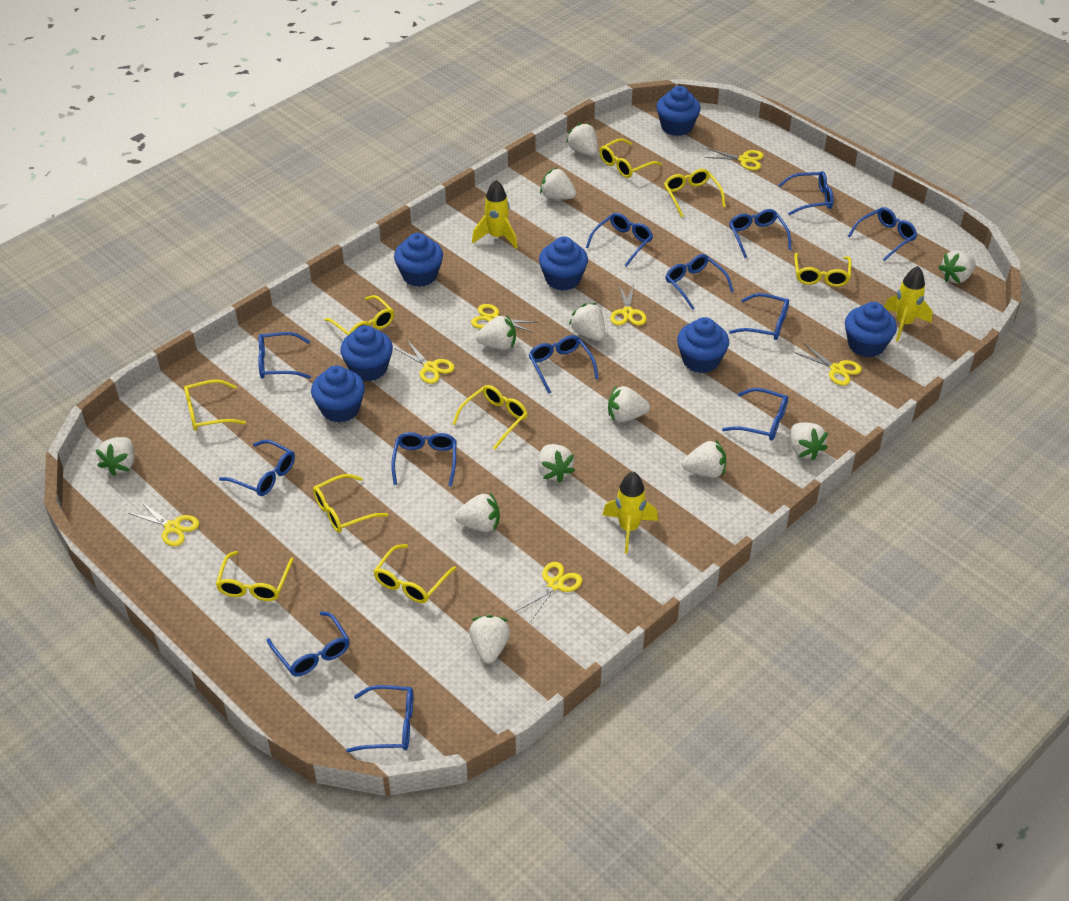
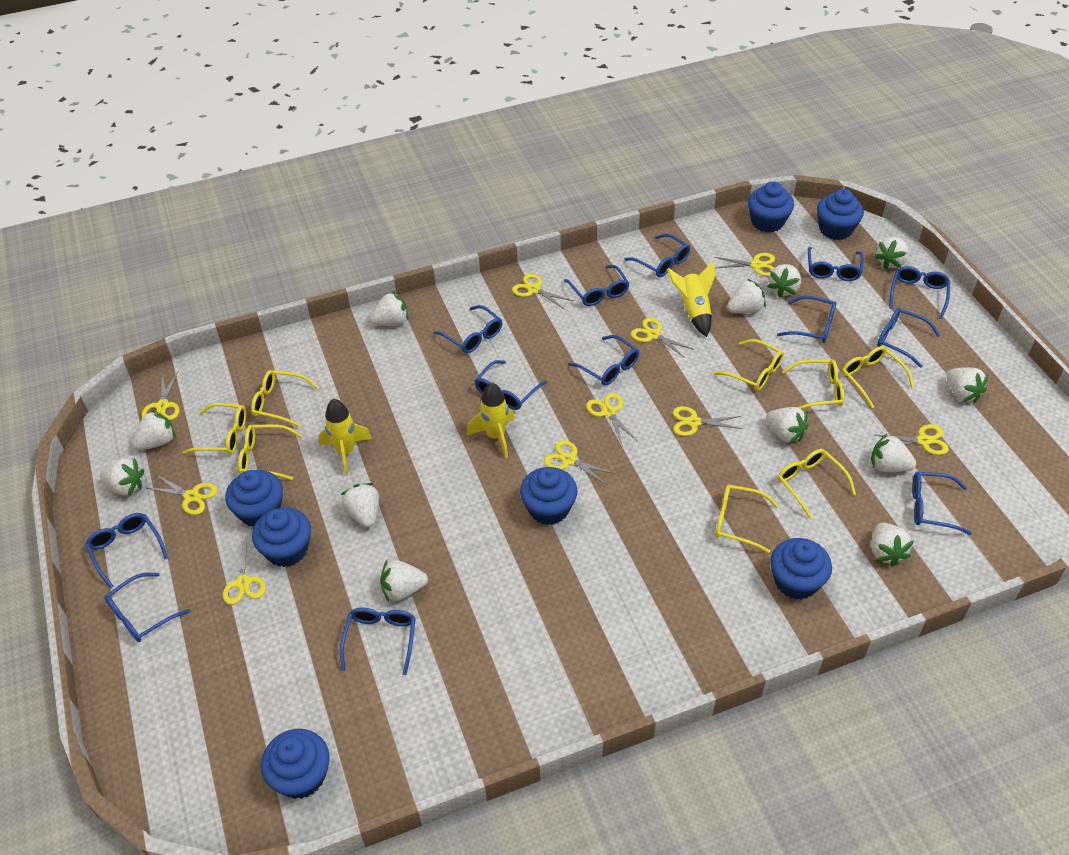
yellow glasses: 9 -> 8
yellow scissors: 7 -> 10

